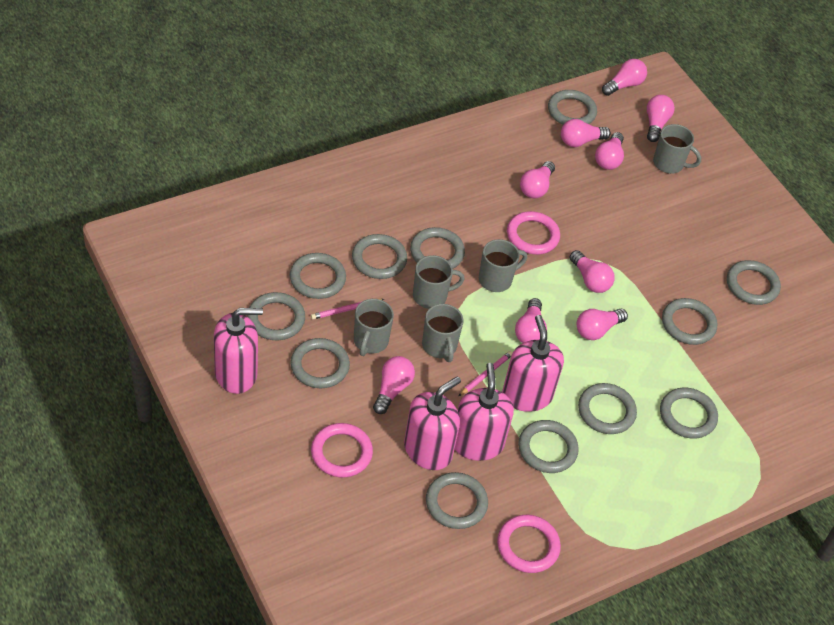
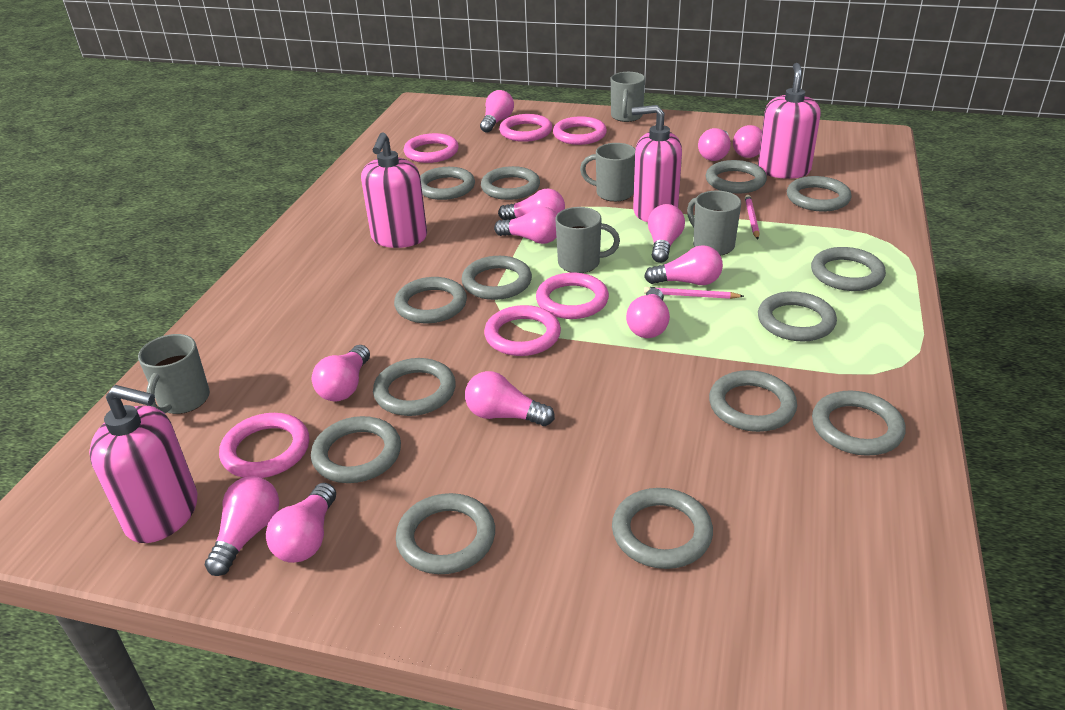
grey ring: 12 -> 14
pink light bulb: 9 -> 12
pink ring: 3 -> 6

